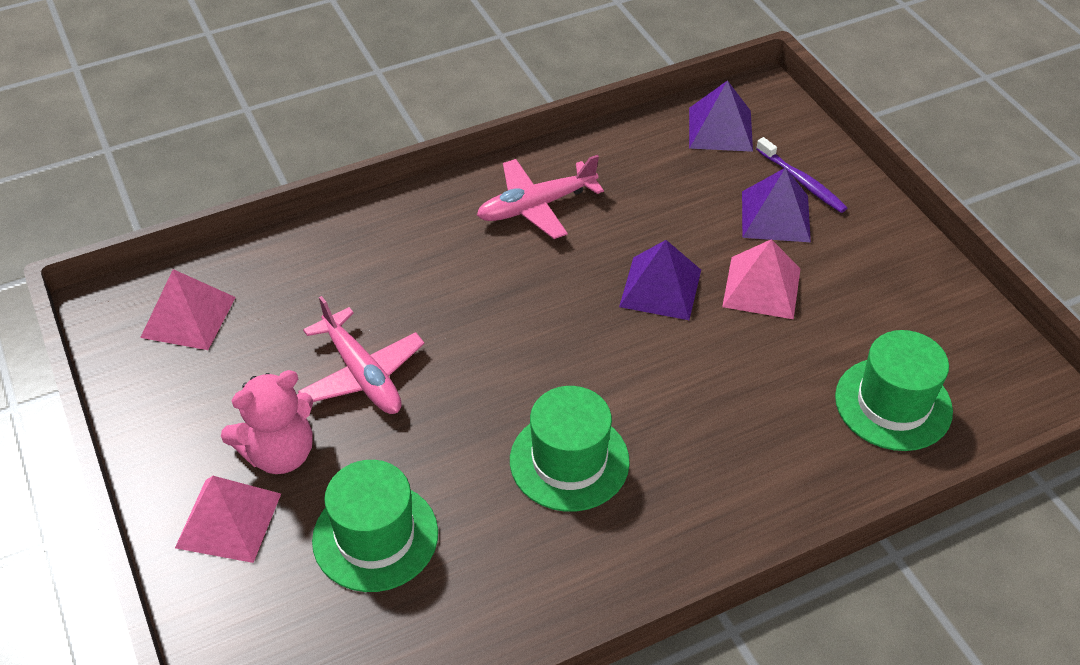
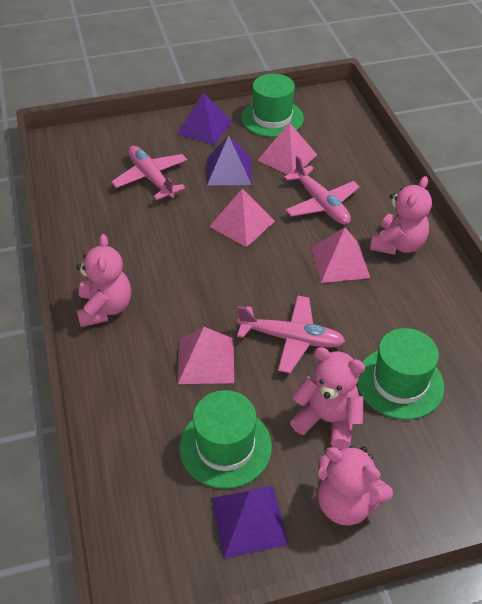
pink plane: 2 -> 3
pink pyramid: 3 -> 4
pink teddy bear: 1 -> 4
purple toothbrush: 1 -> 0

